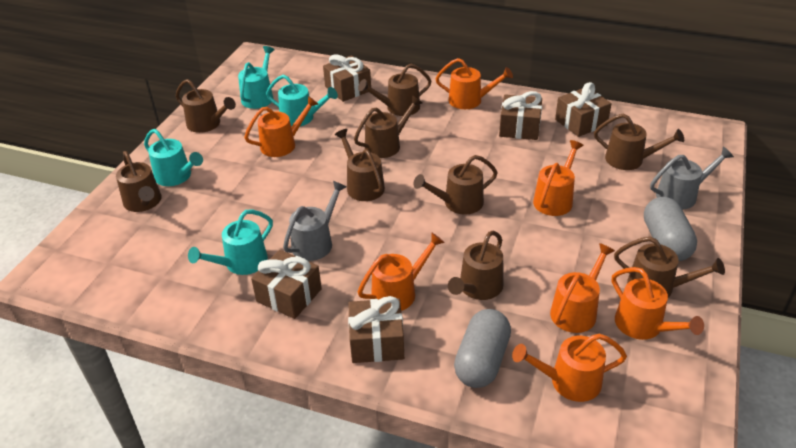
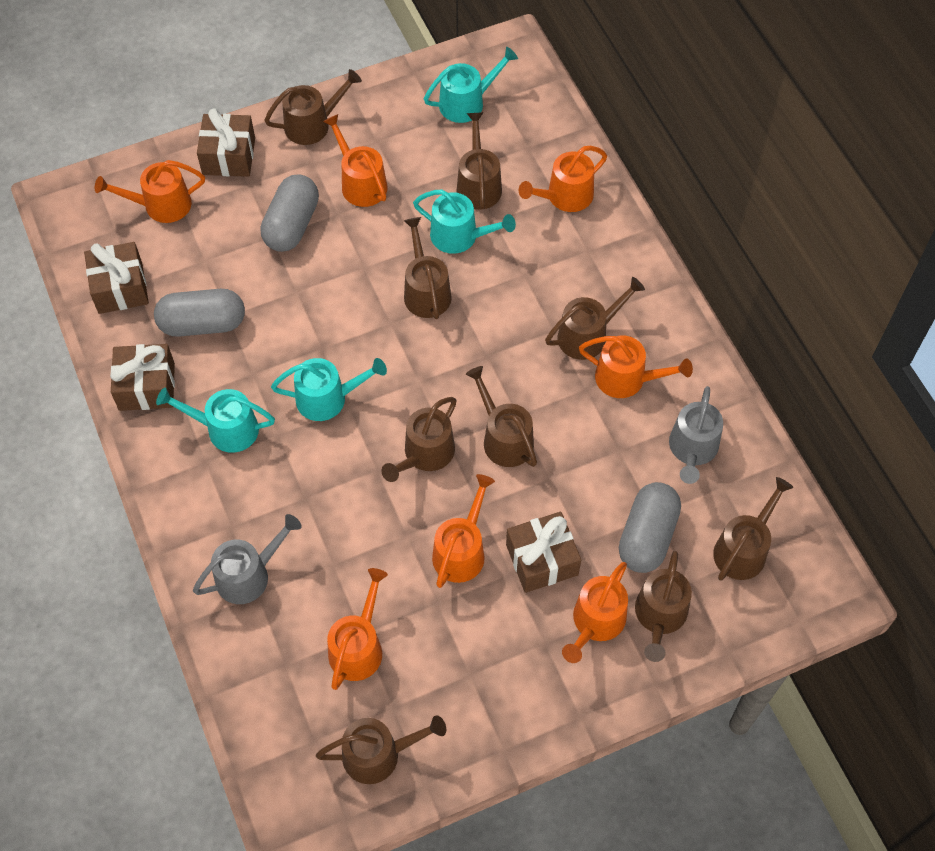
brown gift: 5 -> 4
grey capsule: 2 -> 3

